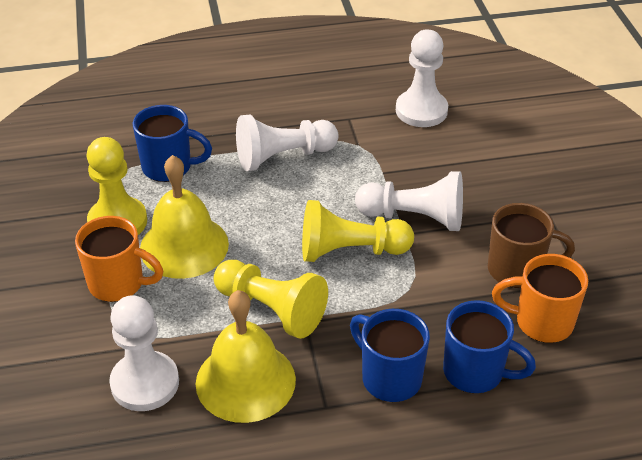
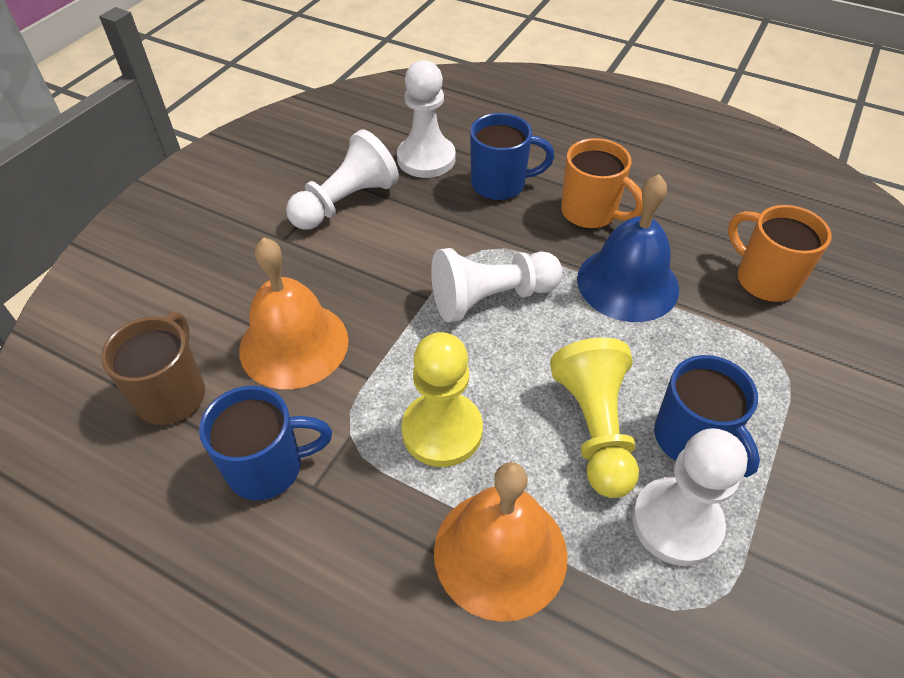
blue bell: 0 -> 1
orange bell: 0 -> 2
yellow bell: 2 -> 0
yellow pawn: 3 -> 2

